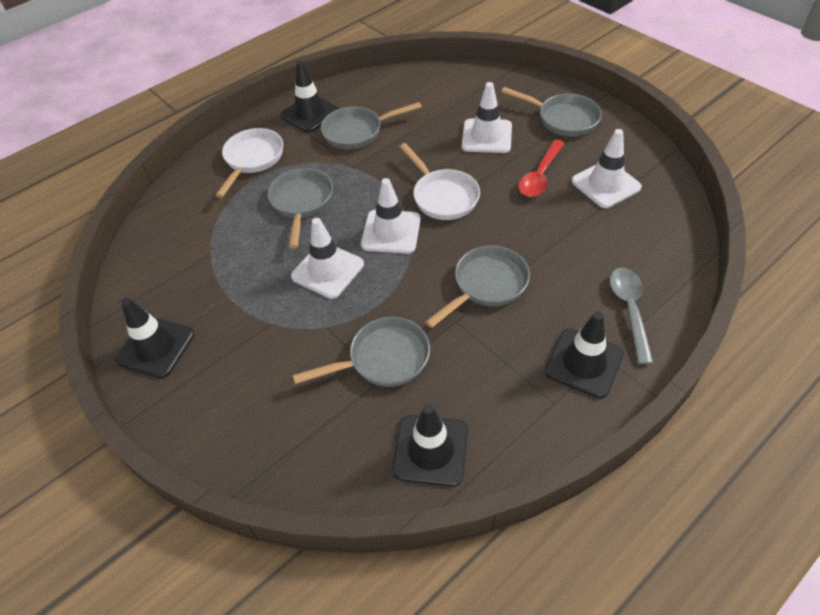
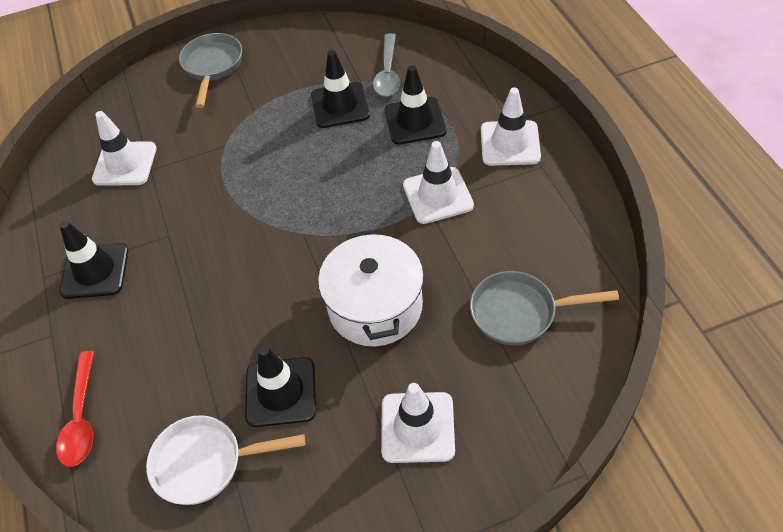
grey pan: 5 -> 2
white pan: 2 -> 1
white pot: 0 -> 1

